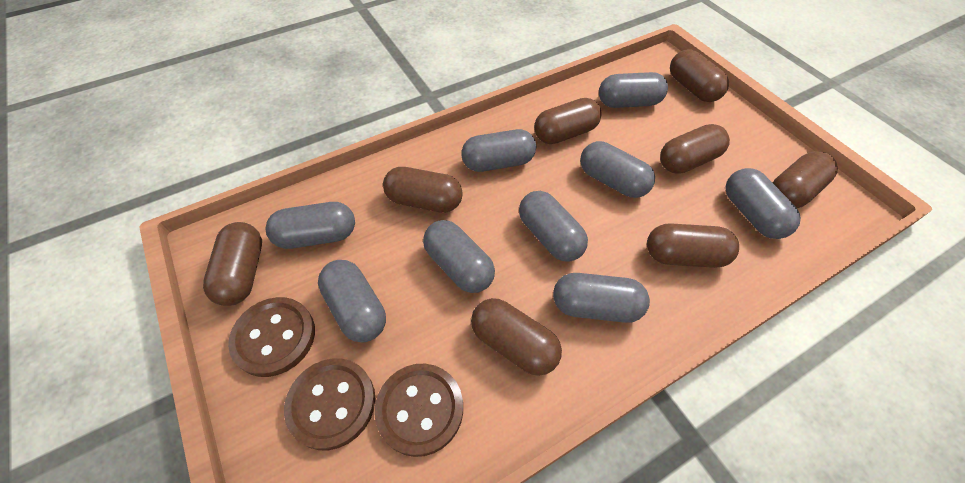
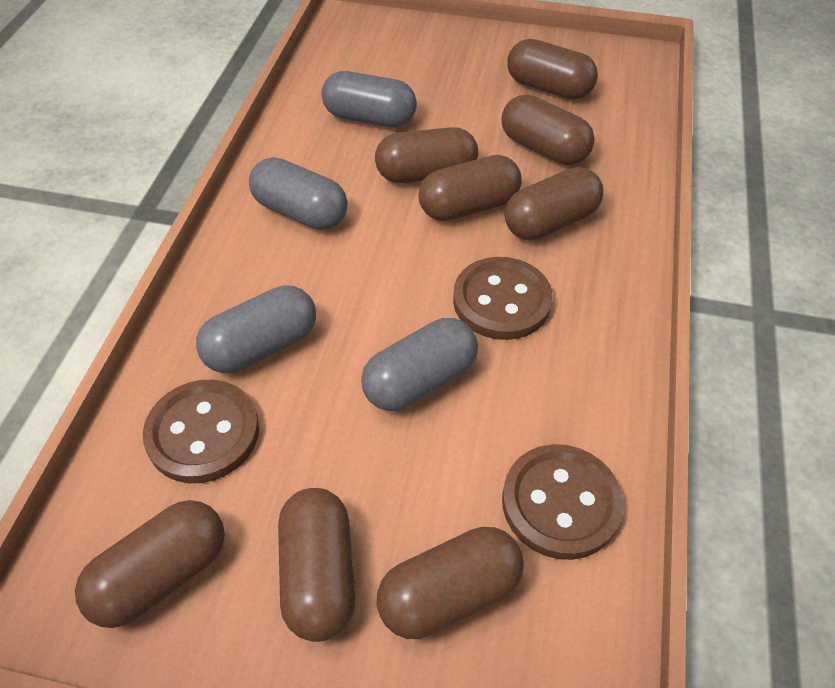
grey capsule: 9 -> 4

